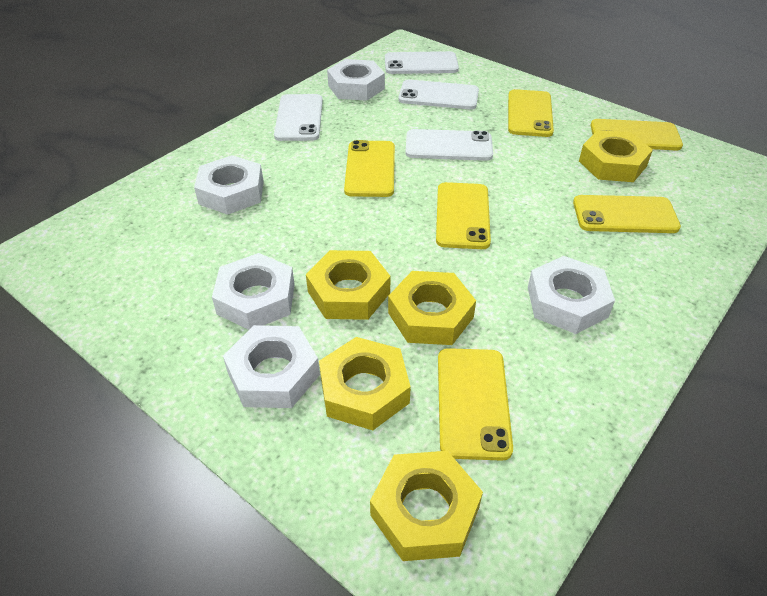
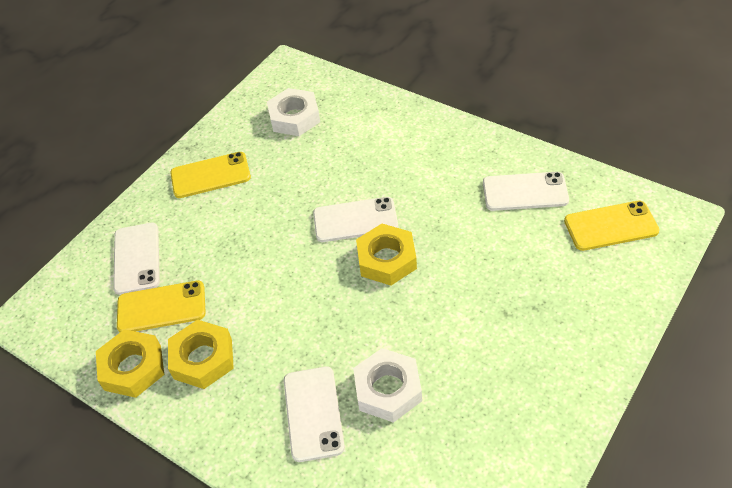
white nut: 5 -> 2
yellow nut: 5 -> 3
yellow phone: 6 -> 3

